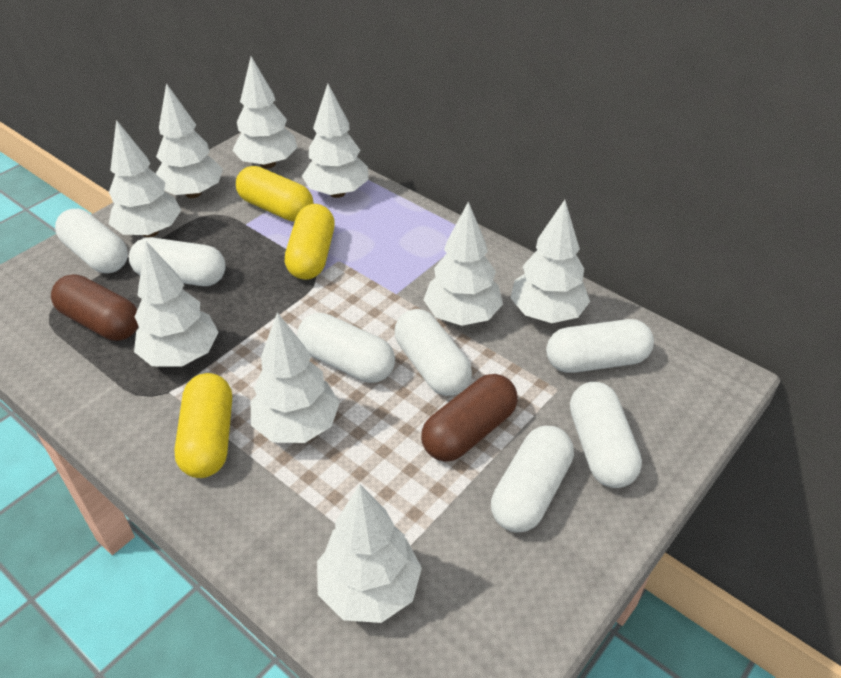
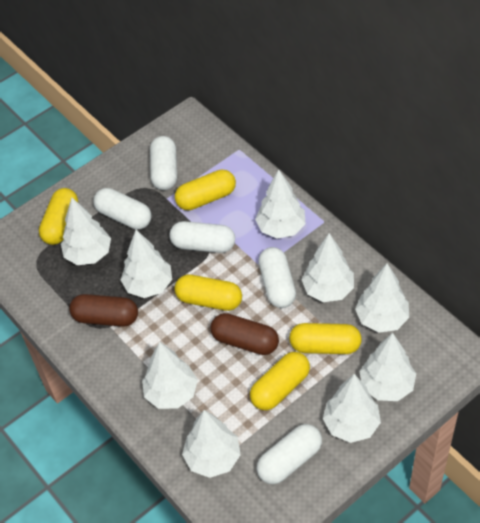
white capsule: 7 -> 5
yellow capsule: 3 -> 5

